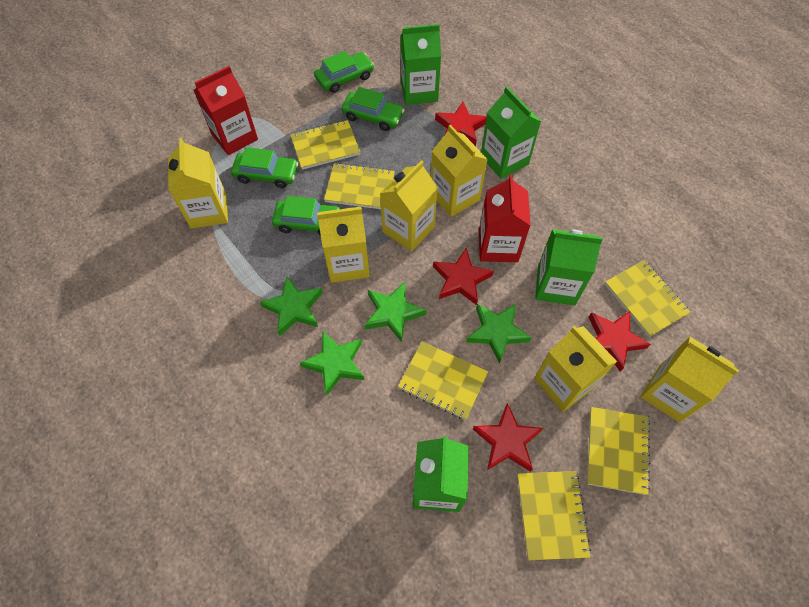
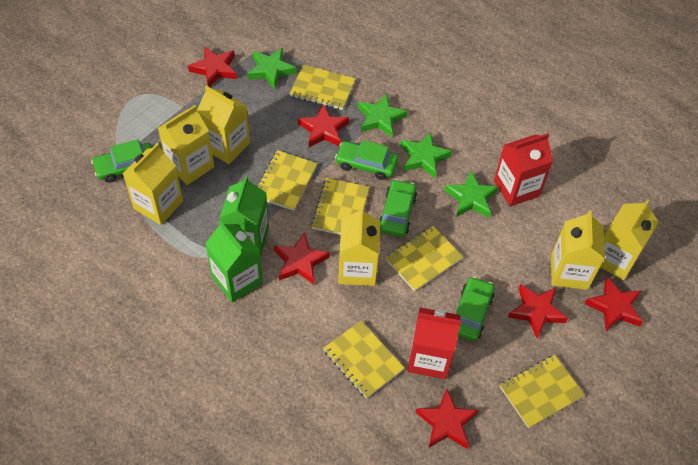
green carton: 4 -> 2
red star: 4 -> 6

